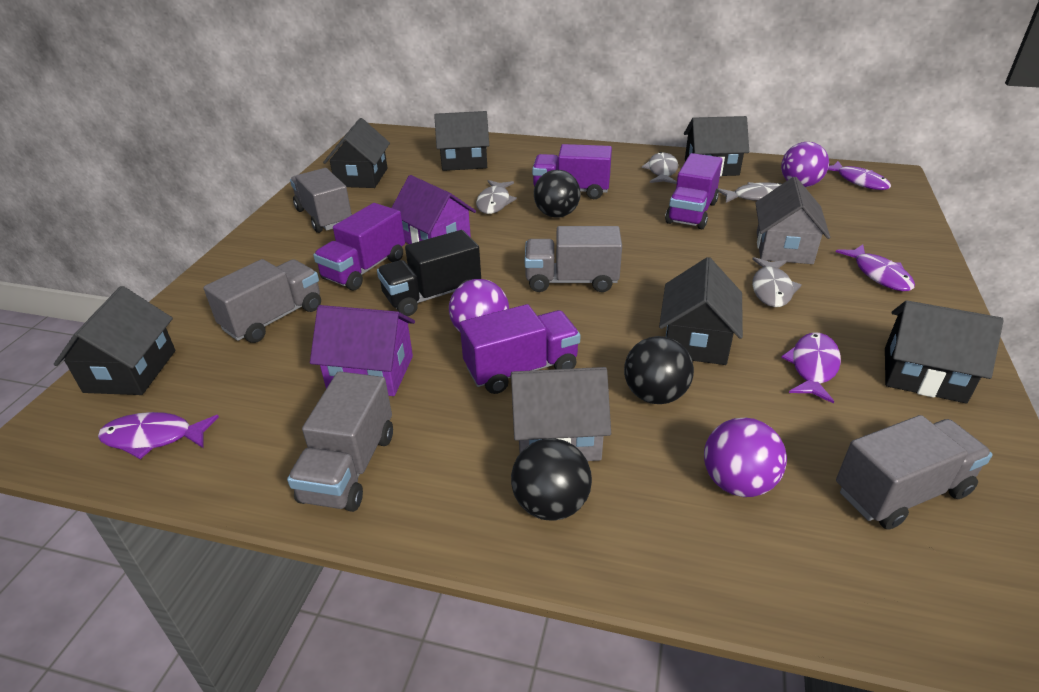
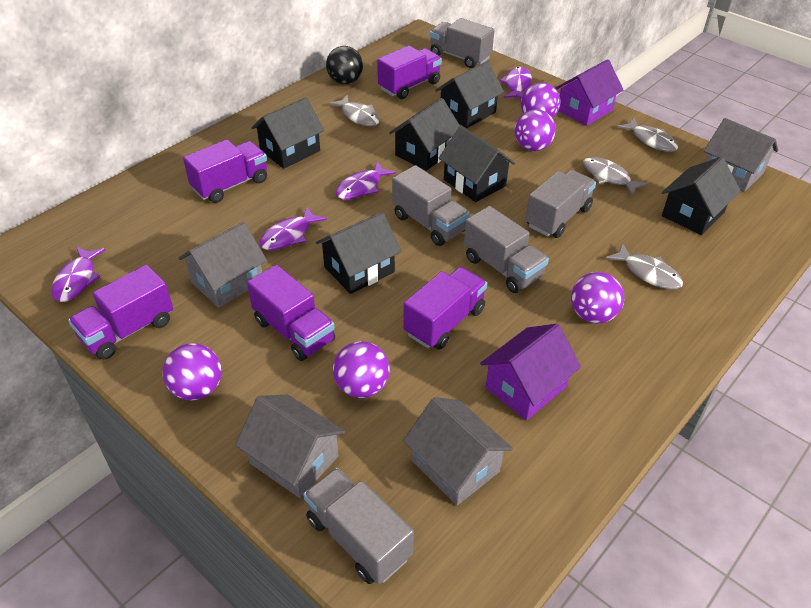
black ball: 3 -> 1
black truck: 1 -> 0
grey house: 2 -> 4
purple ball: 3 -> 5
purple truck: 4 -> 5

